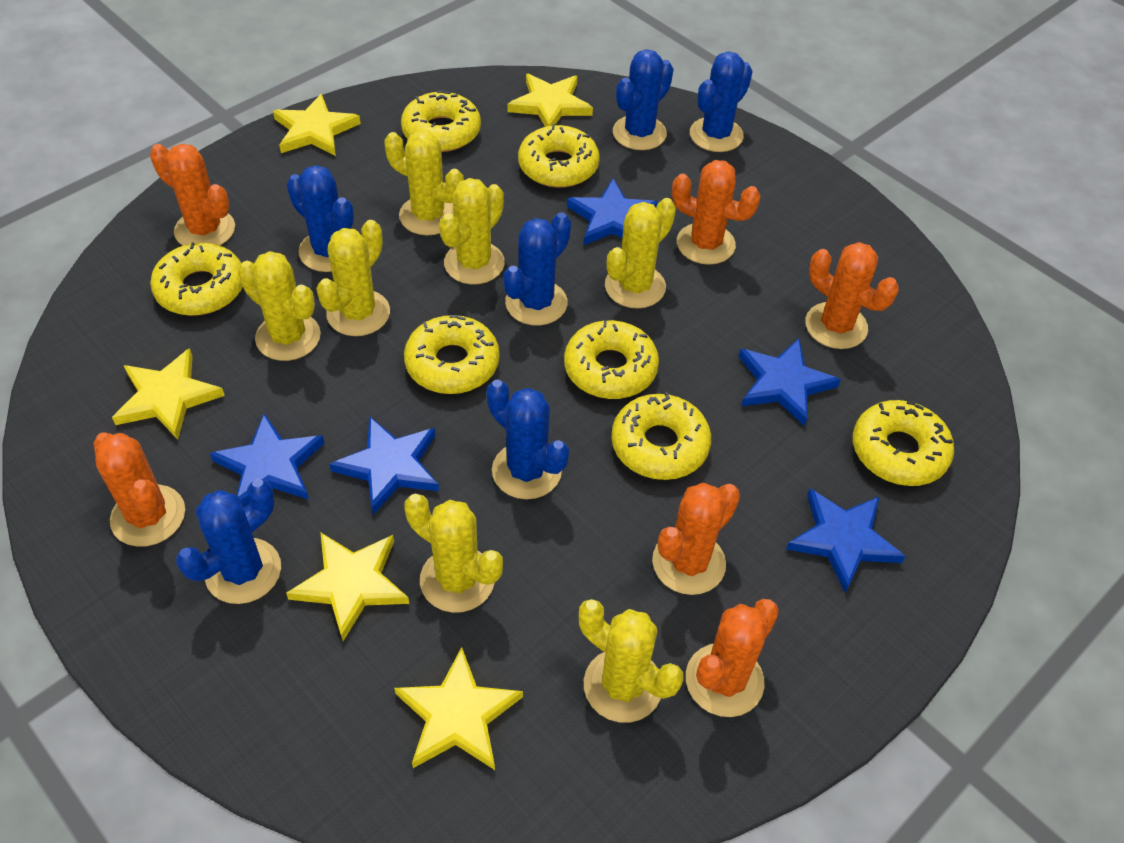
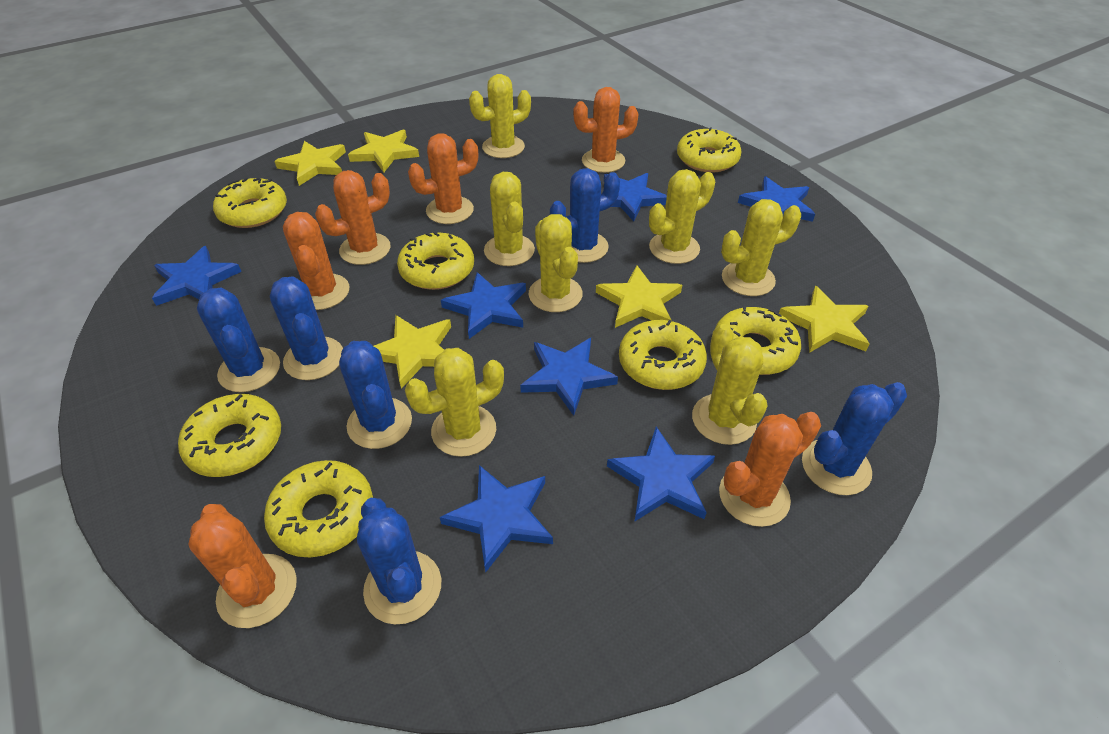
blue star: 5 -> 7

